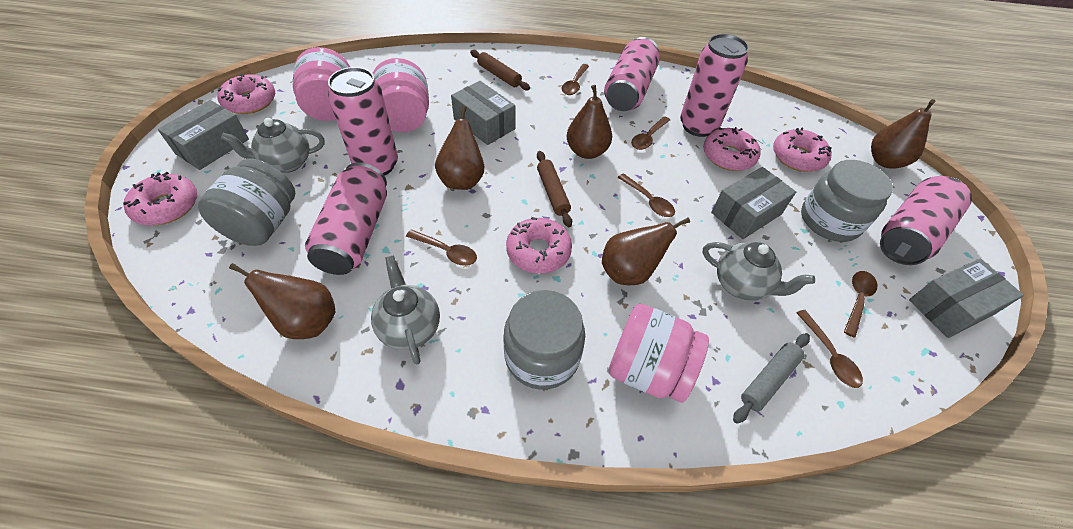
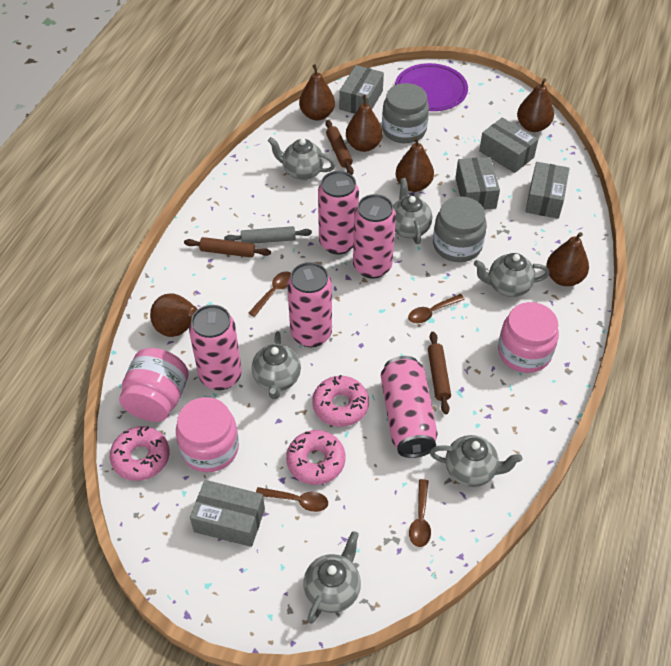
brown pear: 5 -> 6
brown rolling pin: 2 -> 3
brown spoon: 6 -> 4
grey box: 4 -> 5
grey jar: 3 -> 2
grey teapot: 3 -> 6
pink donut: 5 -> 3
purple plate: 0 -> 1

